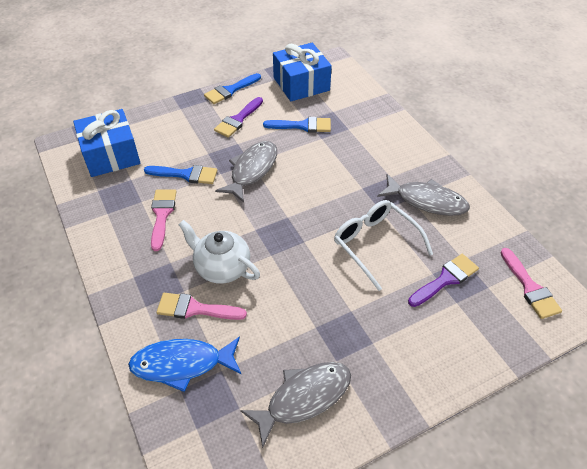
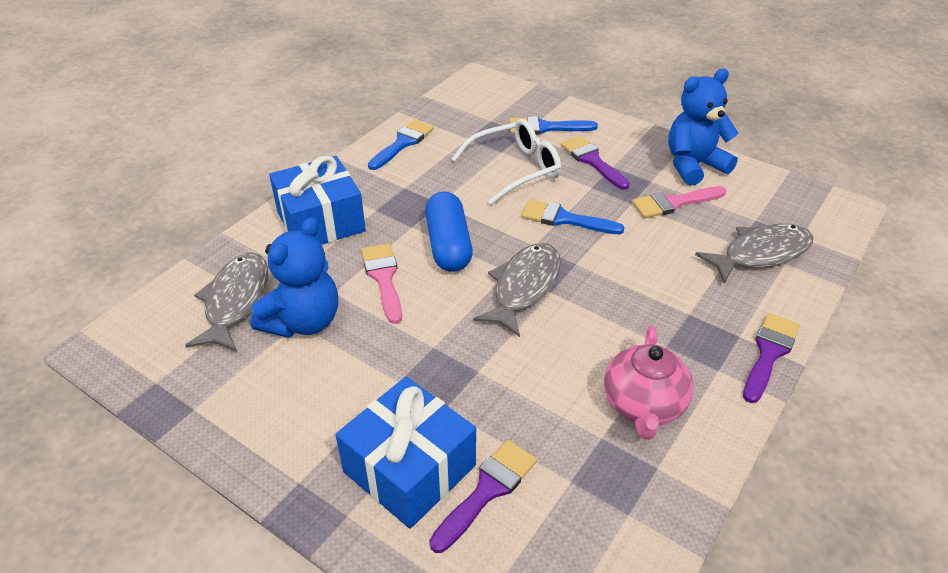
blue capsule: 0 -> 1
blue fish: 1 -> 0
blue teddy bear: 0 -> 2
pink brush: 3 -> 2
pink teapot: 0 -> 1
purple brush: 2 -> 3
white teapot: 1 -> 0

